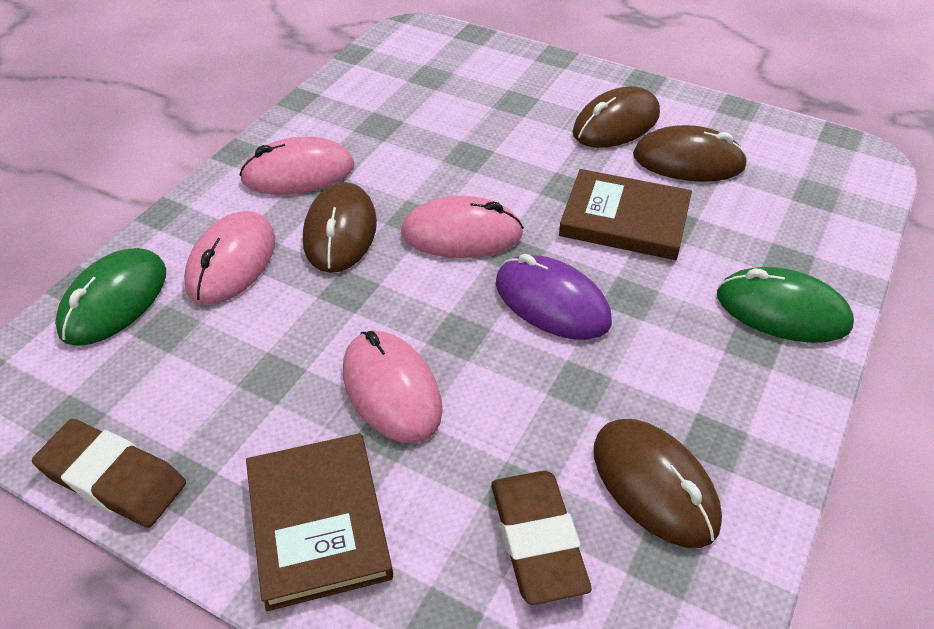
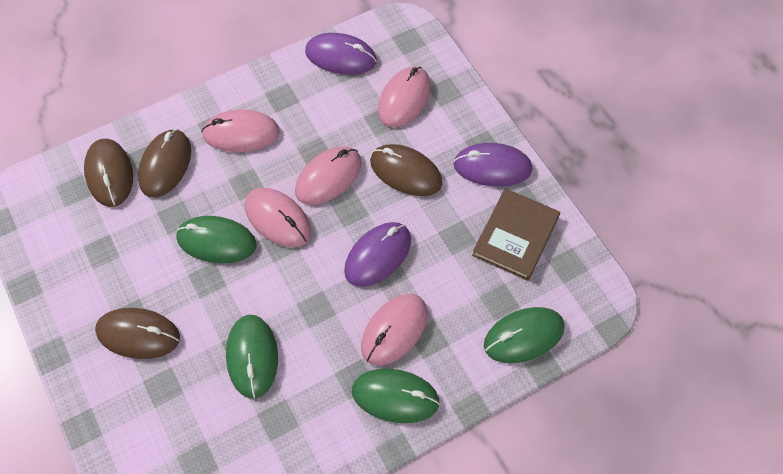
brown book: 2 -> 1
brown eraser: 2 -> 0
green mouse: 2 -> 4
pink mouse: 4 -> 5
purple mouse: 1 -> 3

